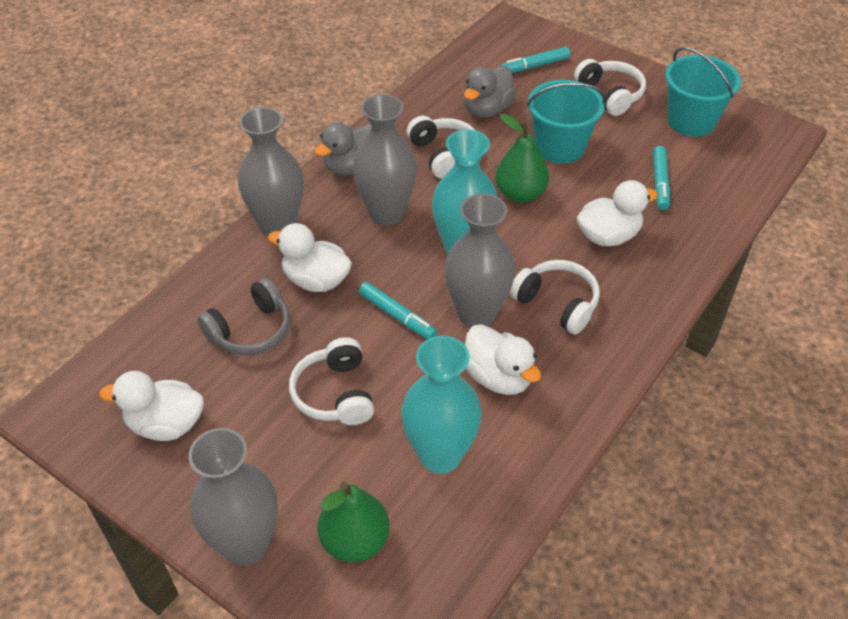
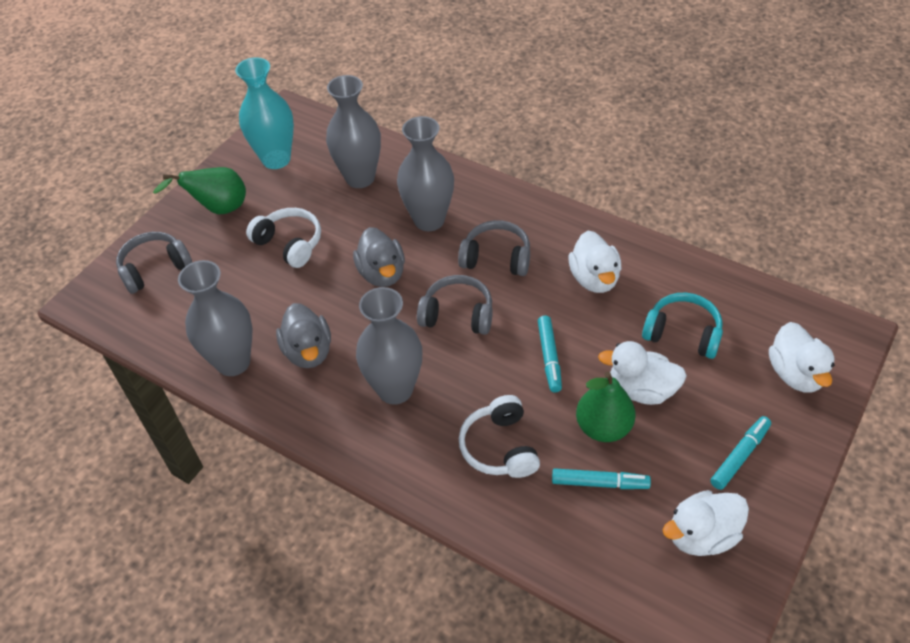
grey headphones: 1 -> 3
turquoise bucket: 2 -> 0
turquoise headphones: 0 -> 1
turquoise vase: 2 -> 1
white headphones: 4 -> 2

